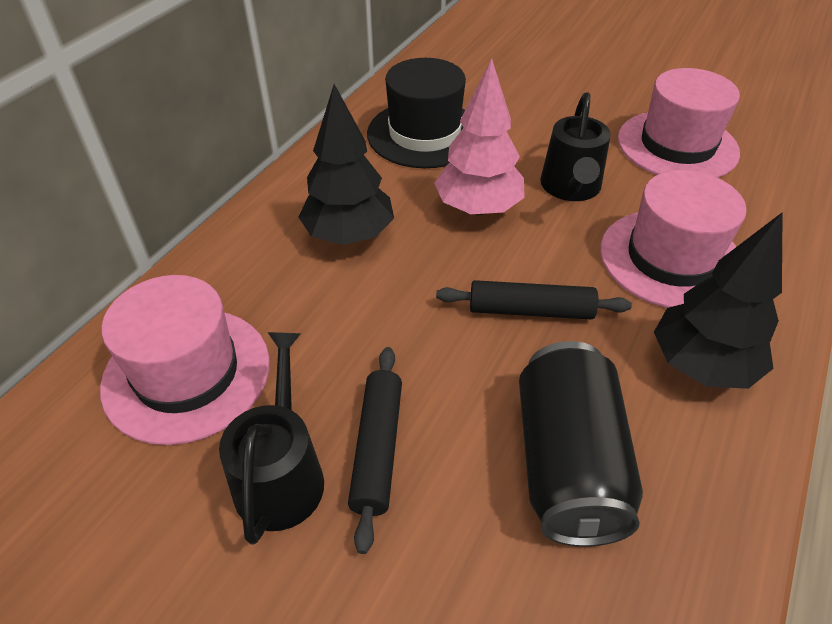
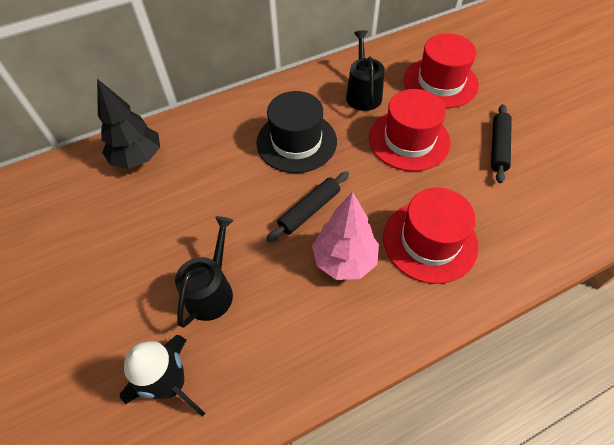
black can: 1 -> 0
black rocket: 0 -> 1
black tree: 2 -> 1
pink hat: 3 -> 0
red hat: 0 -> 3

